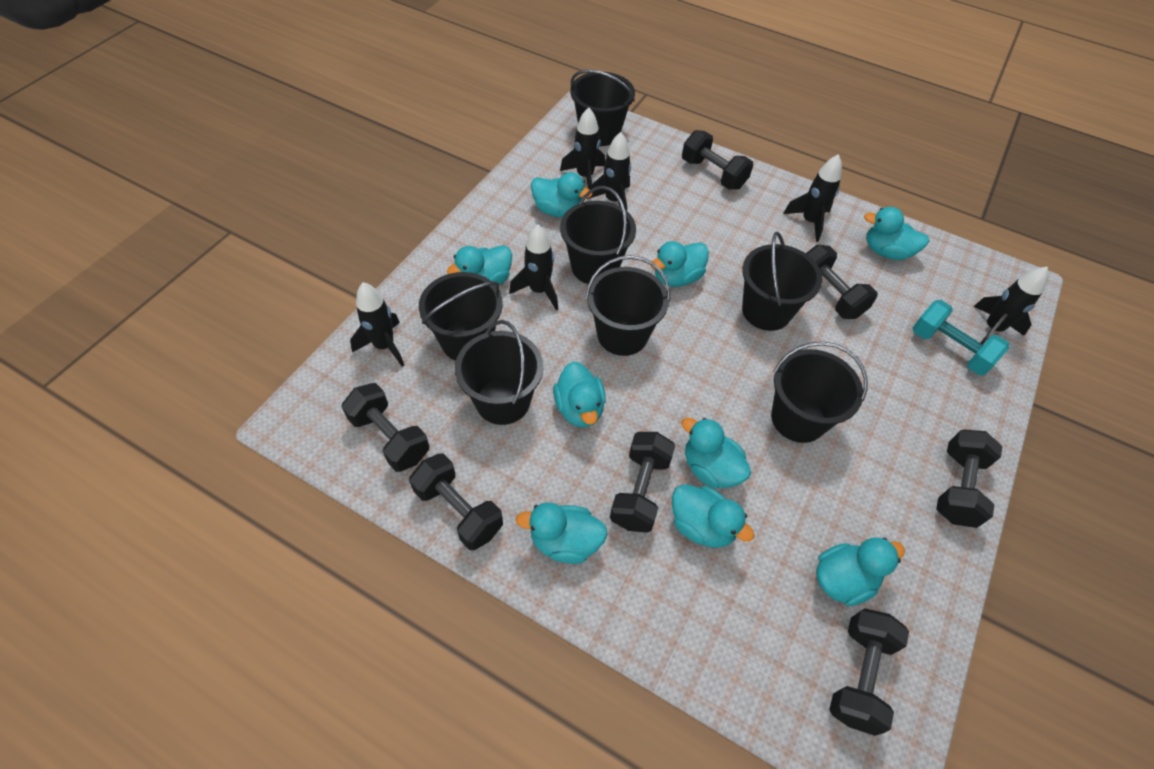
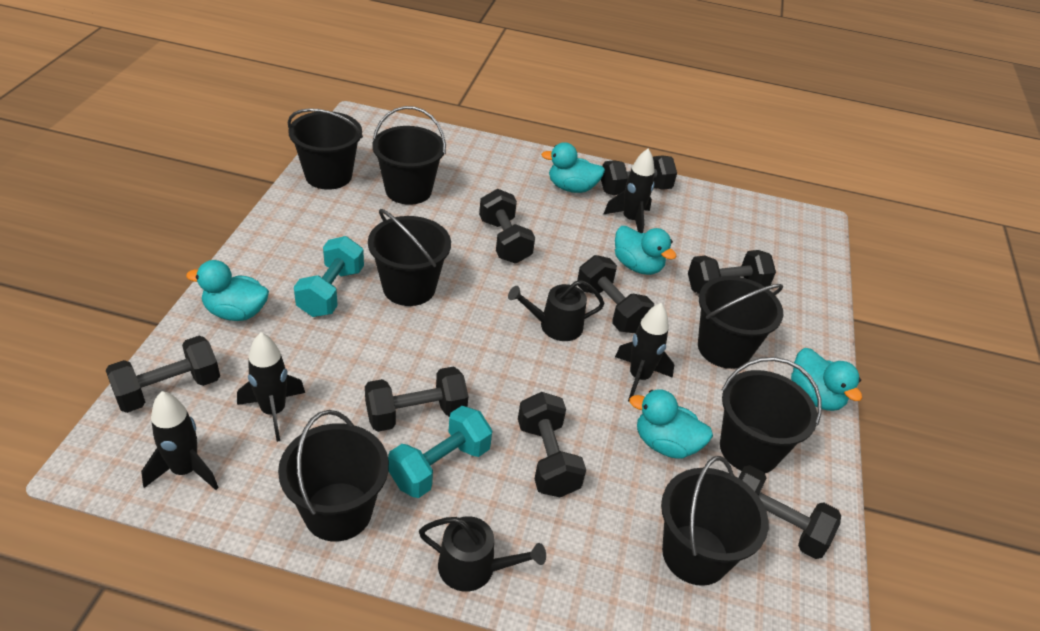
black dumbbell: 7 -> 8
black rocket: 6 -> 4
black watering can: 0 -> 2
turquoise duck: 9 -> 5
turquoise dumbbell: 1 -> 2

